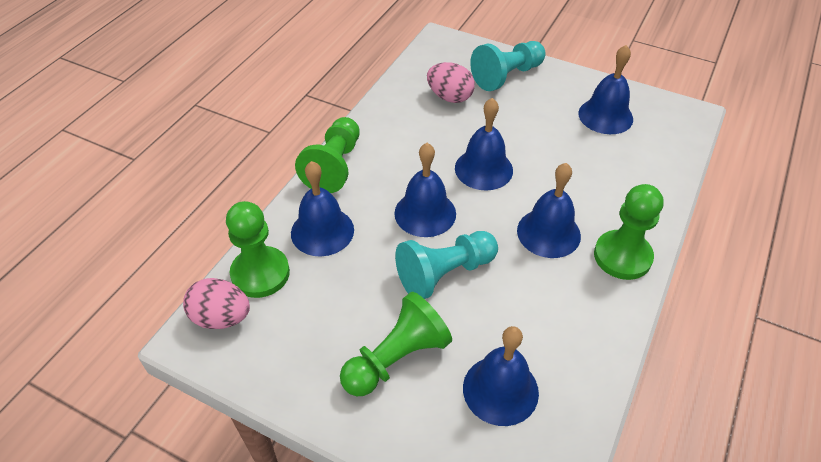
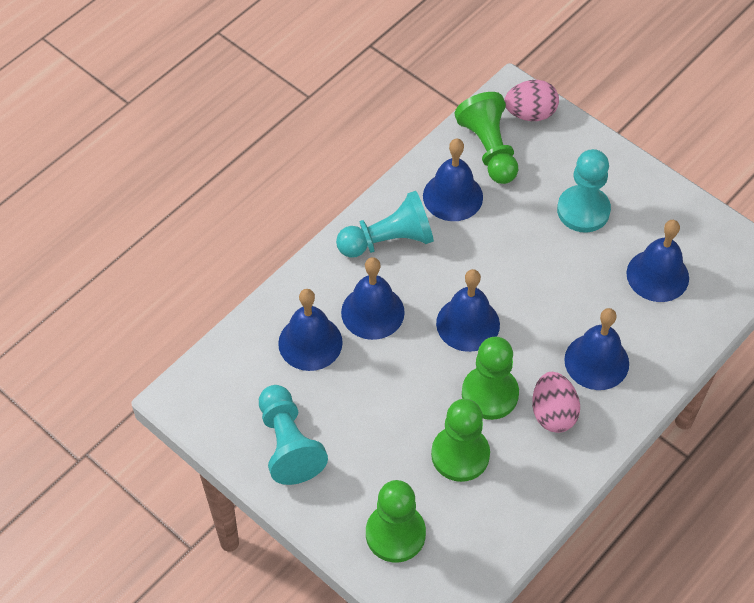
turquoise pawn: 2 -> 3

